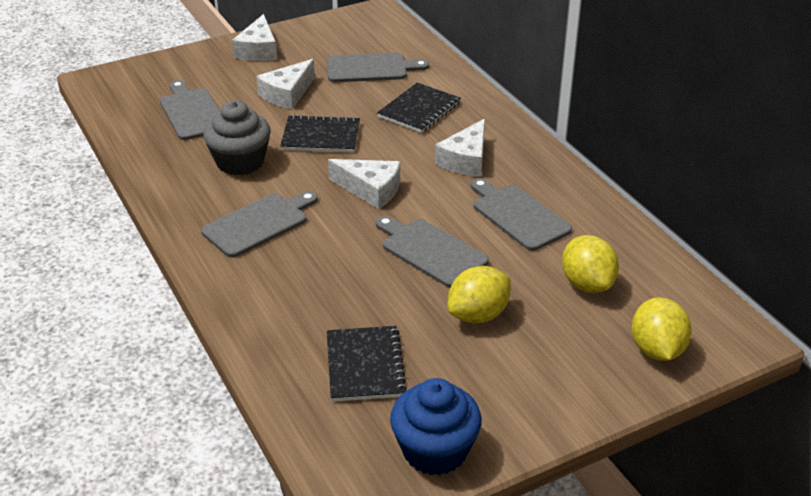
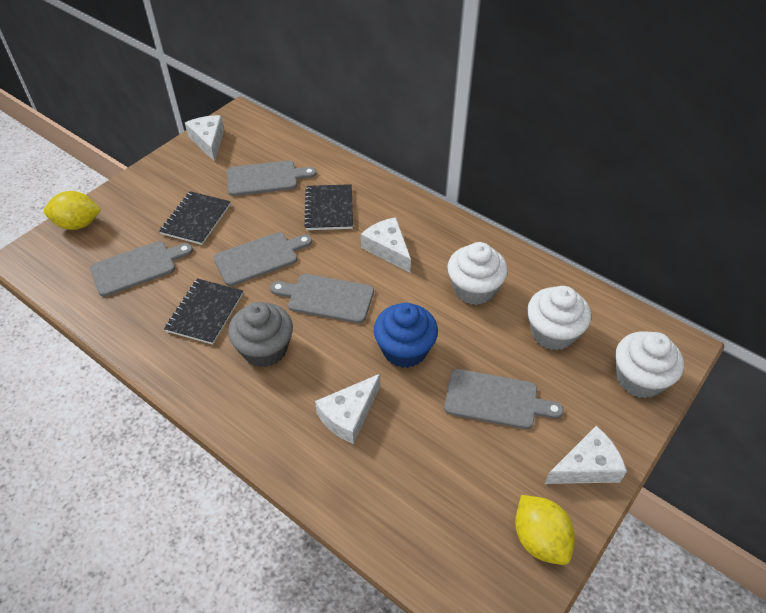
white cupcake: 0 -> 3
yellow lemon: 3 -> 2

